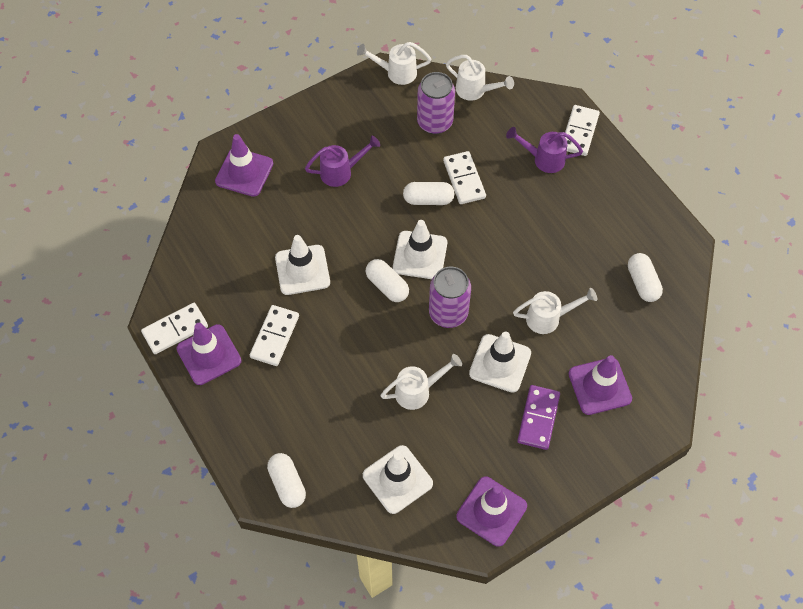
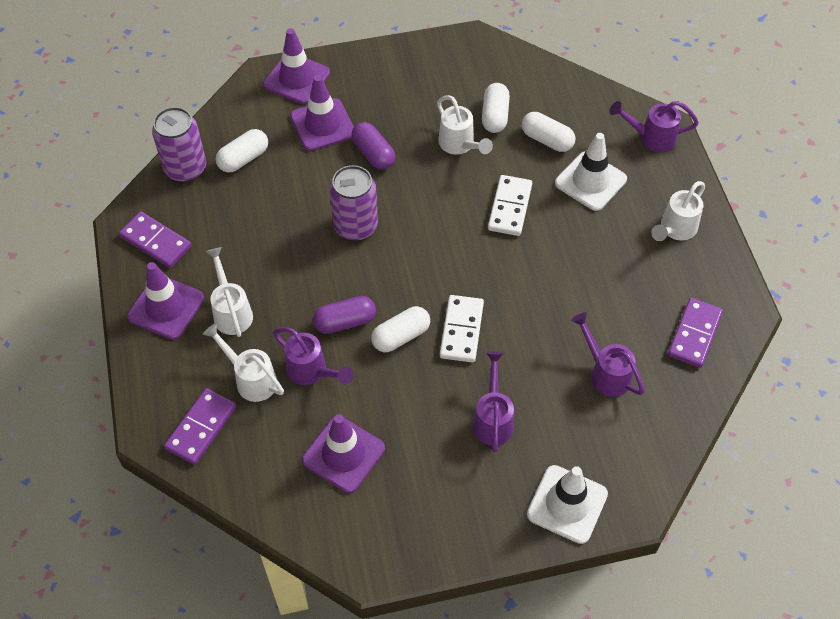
purple capsule: 0 -> 2
purple domino: 1 -> 3
purple watering can: 2 -> 4
white domino: 4 -> 2
white traffic cone: 4 -> 2

